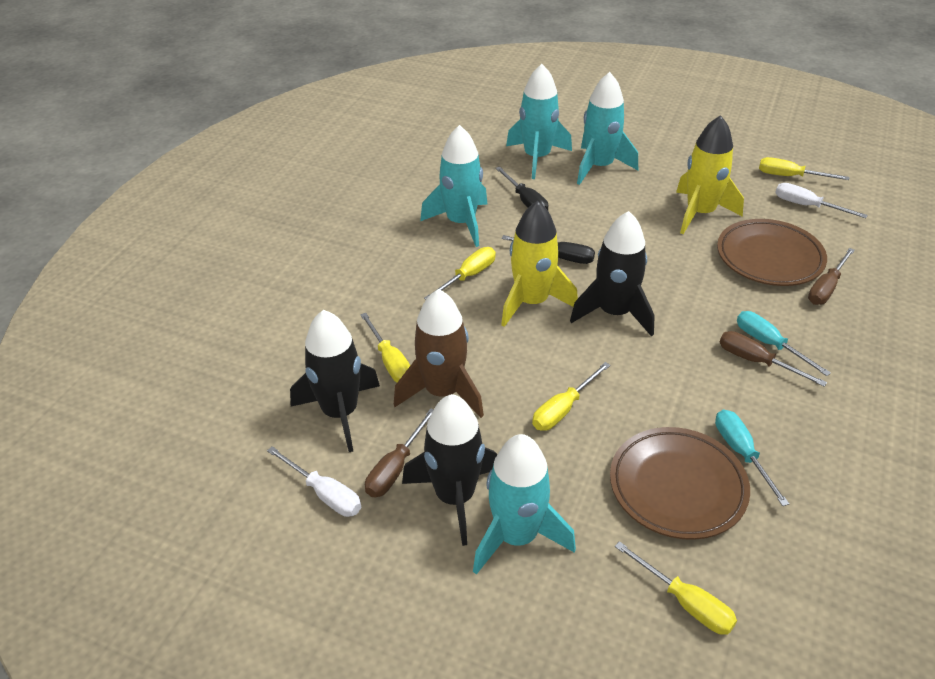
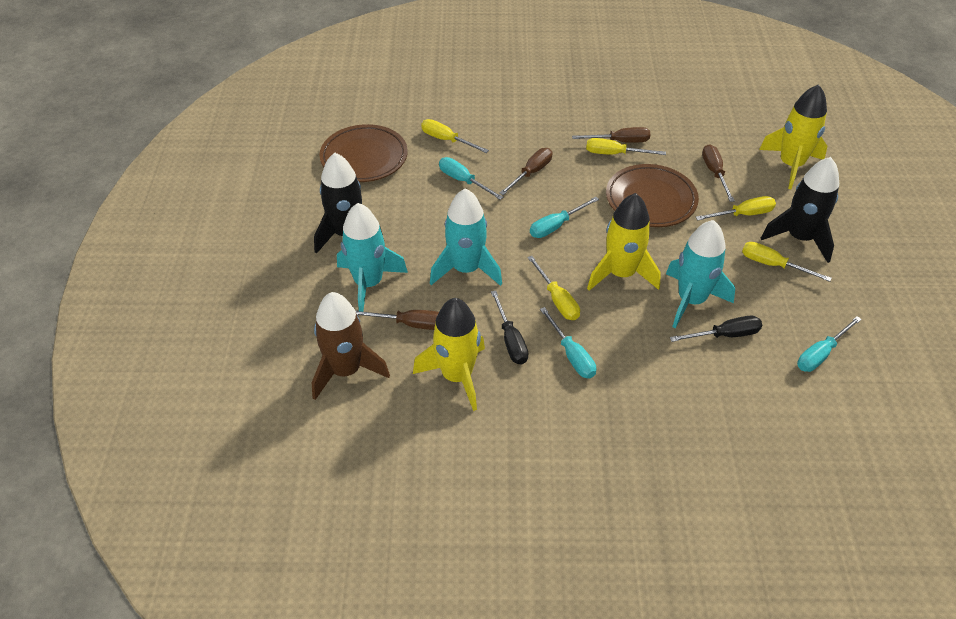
black rocket: 3 -> 2
brown screwdriver: 3 -> 4
turquoise rocket: 4 -> 3
turquoise screwdriver: 2 -> 4
white screwdriver: 2 -> 0
yellow rocket: 2 -> 3

